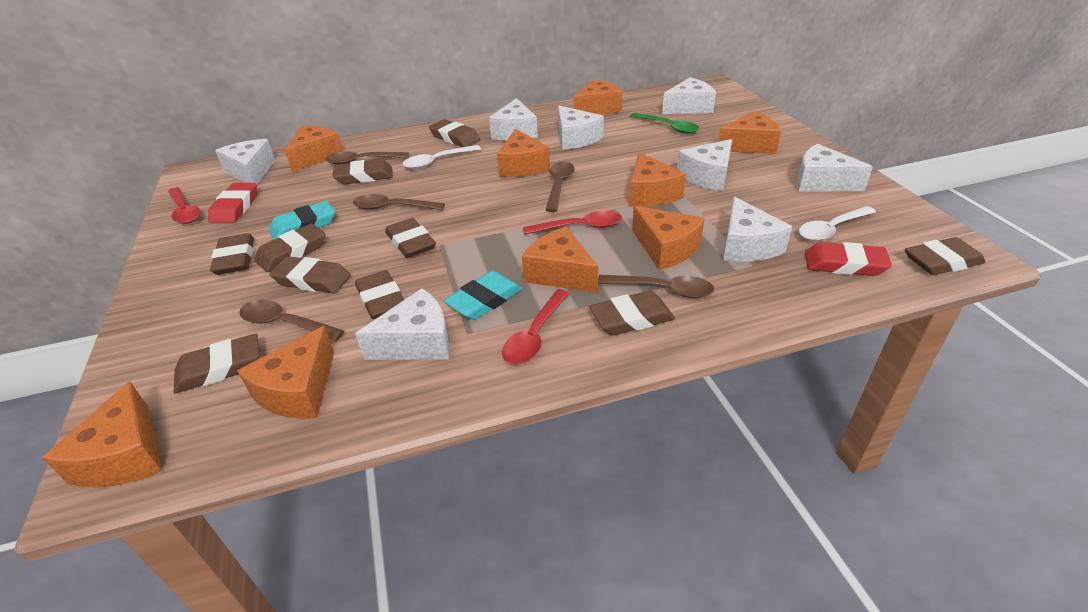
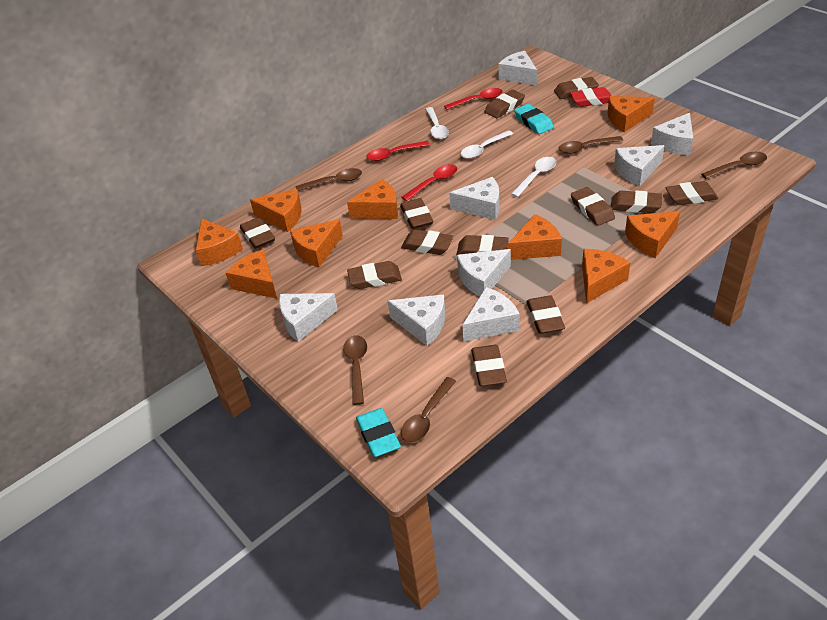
brown eraser: 10 -> 12
green spoon: 1 -> 0
red eraser: 2 -> 1
white spoon: 2 -> 3

